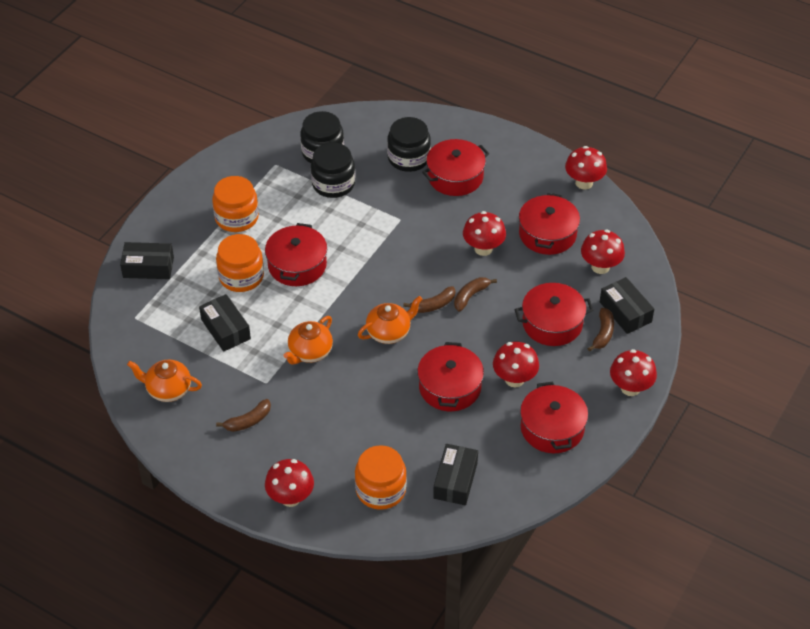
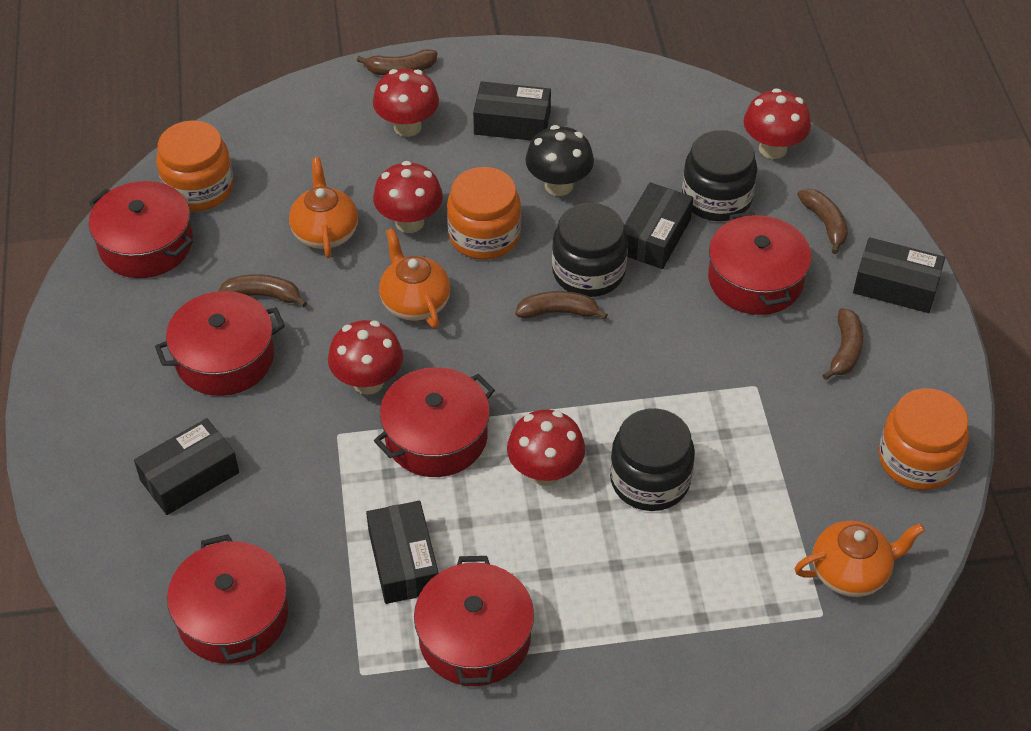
black box: 4 -> 5
black mushroom: 0 -> 1
brown banana: 4 -> 5
red mushroom: 6 -> 5

